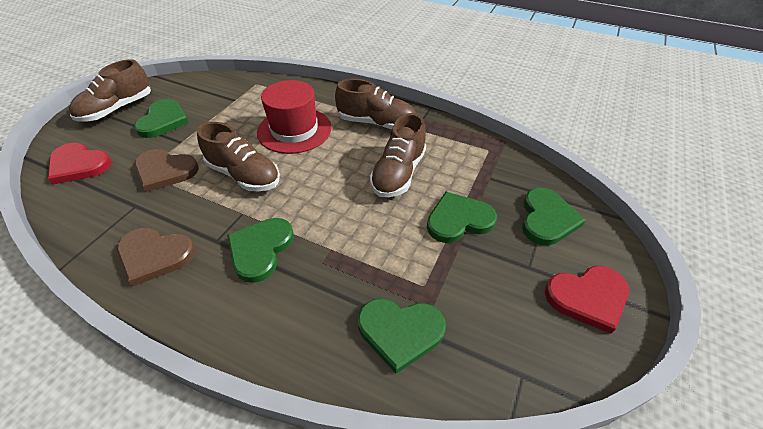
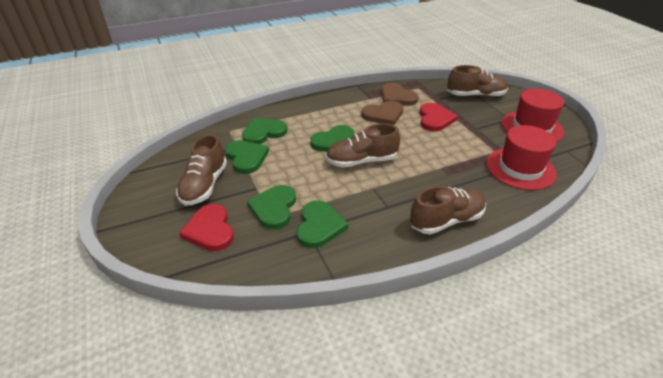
red hat: 1 -> 2

